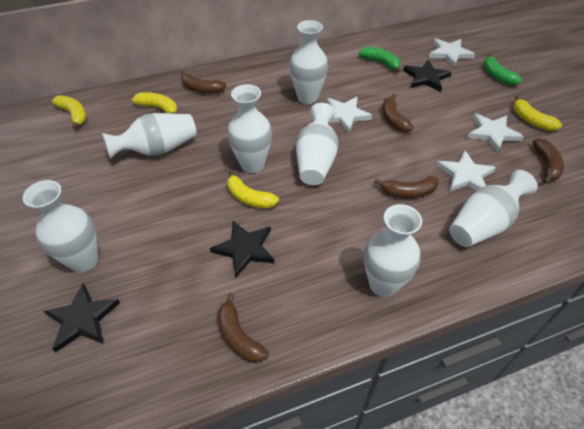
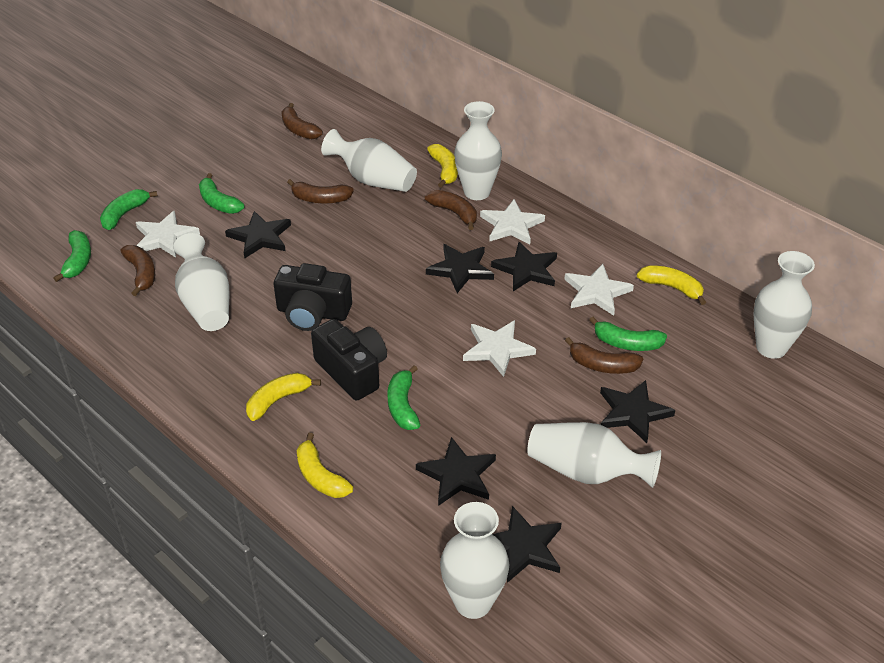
black camera: 0 -> 2
black star: 3 -> 6
green banana: 2 -> 5
white vase: 7 -> 6

